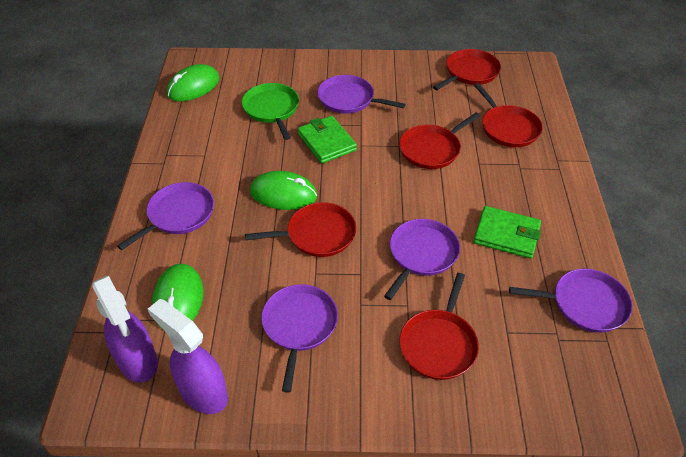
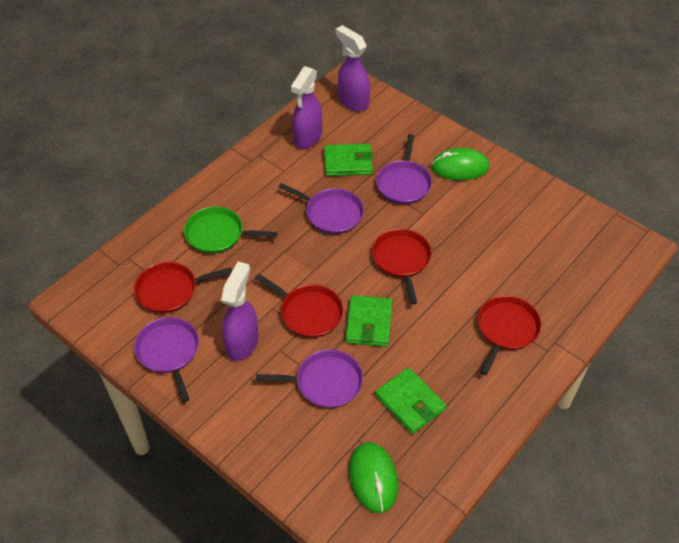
green mouse: 3 -> 2
green wallet: 2 -> 3
purple pan: 5 -> 4
purple spray bottle: 2 -> 3
red pan: 5 -> 4

